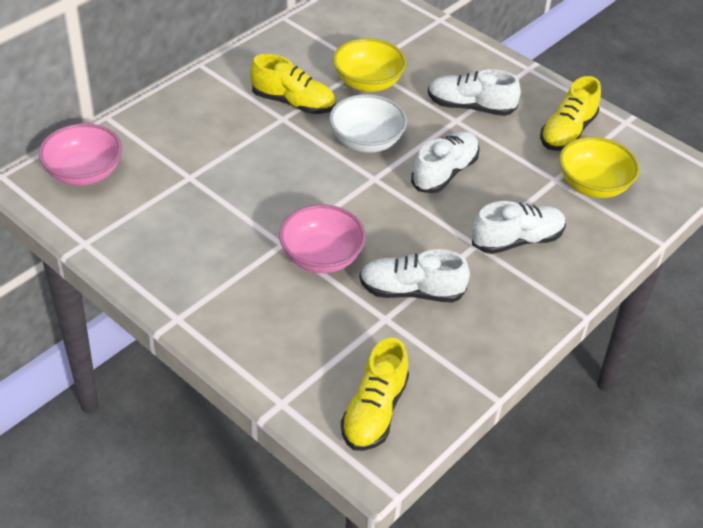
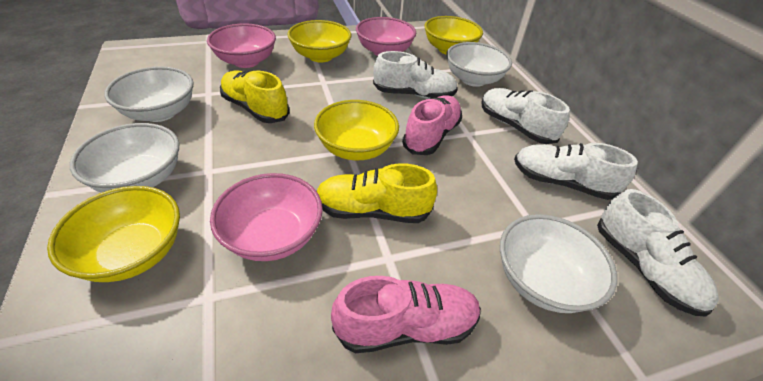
pink bowl: 2 -> 3
pink shoe: 0 -> 2
white bowl: 1 -> 4
yellow bowl: 2 -> 4
yellow shoe: 3 -> 2

